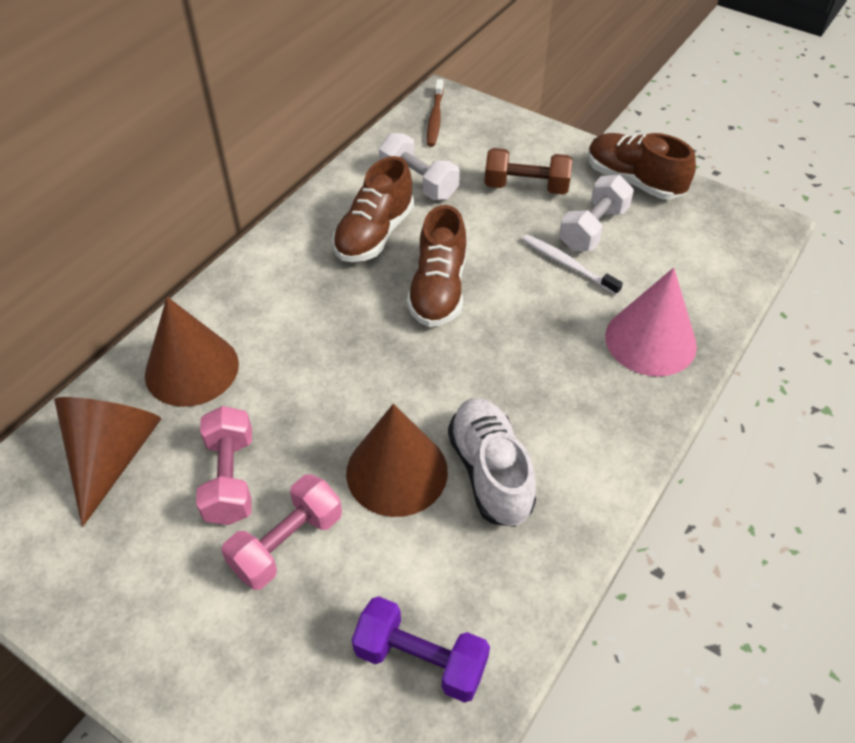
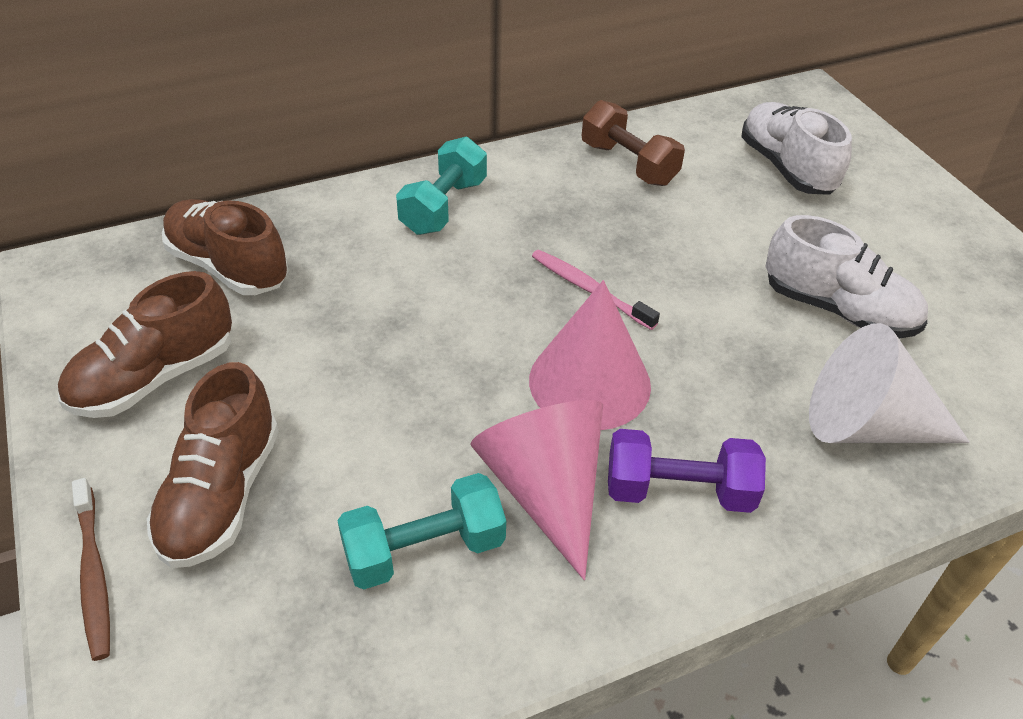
brown cone: 3 -> 0
pink cone: 1 -> 2
pink dumbbell: 2 -> 0
pink toothbrush: 0 -> 1
turquoise dumbbell: 0 -> 2
white cone: 0 -> 1
white dumbbell: 2 -> 0
white shoe: 1 -> 2
white toothbrush: 1 -> 0

